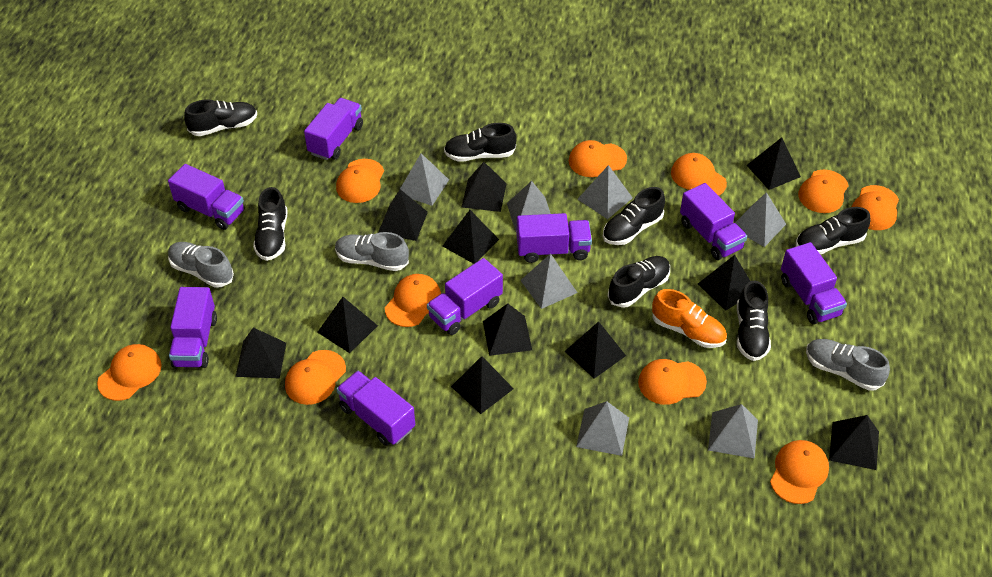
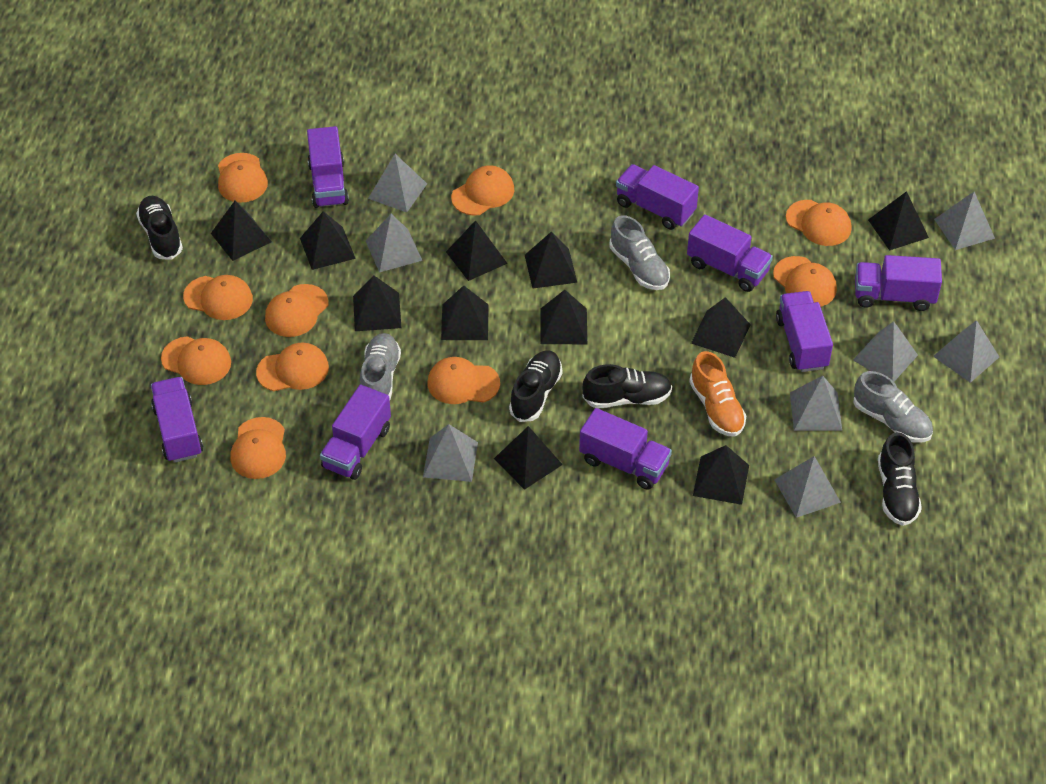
black shoe: 7 -> 4
grey pyramid: 7 -> 8

